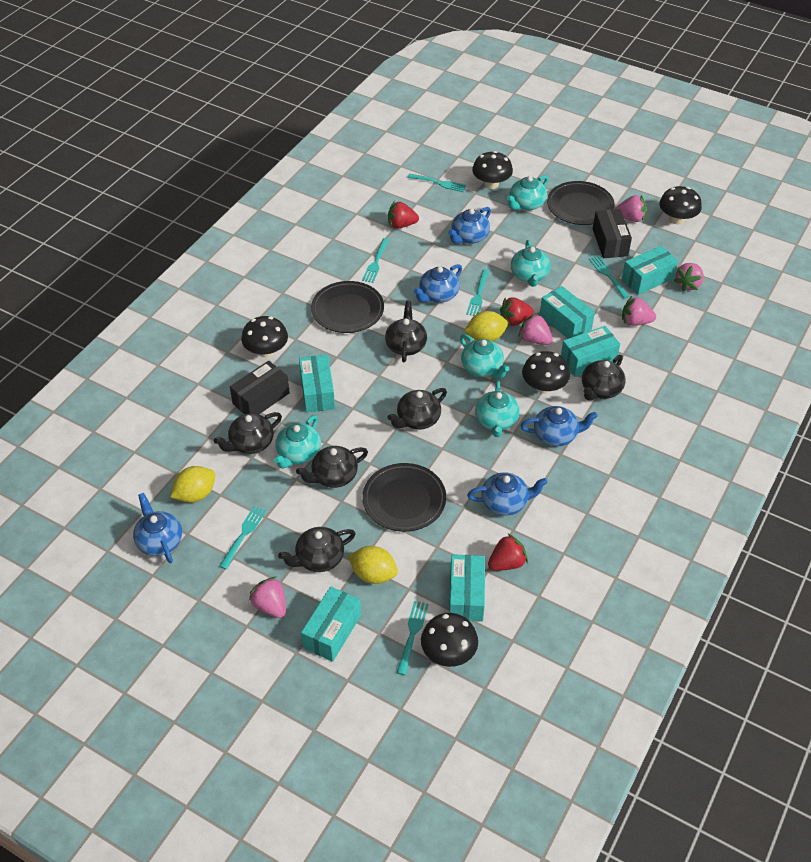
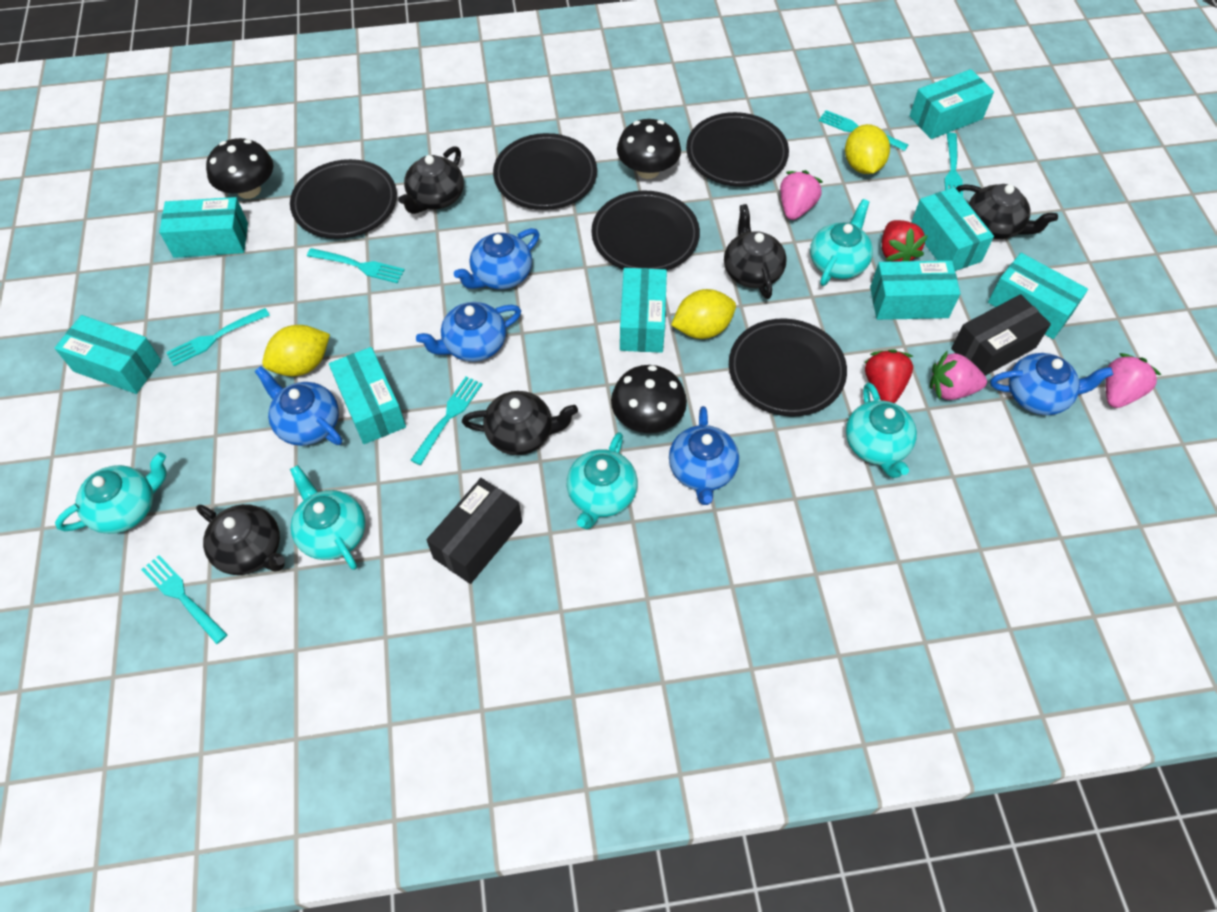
black mushroom: 5 -> 3
black plate: 3 -> 5
black teapot: 6 -> 5
pink strawberry: 5 -> 3
red strawberry: 3 -> 2
turquoise box: 6 -> 8

